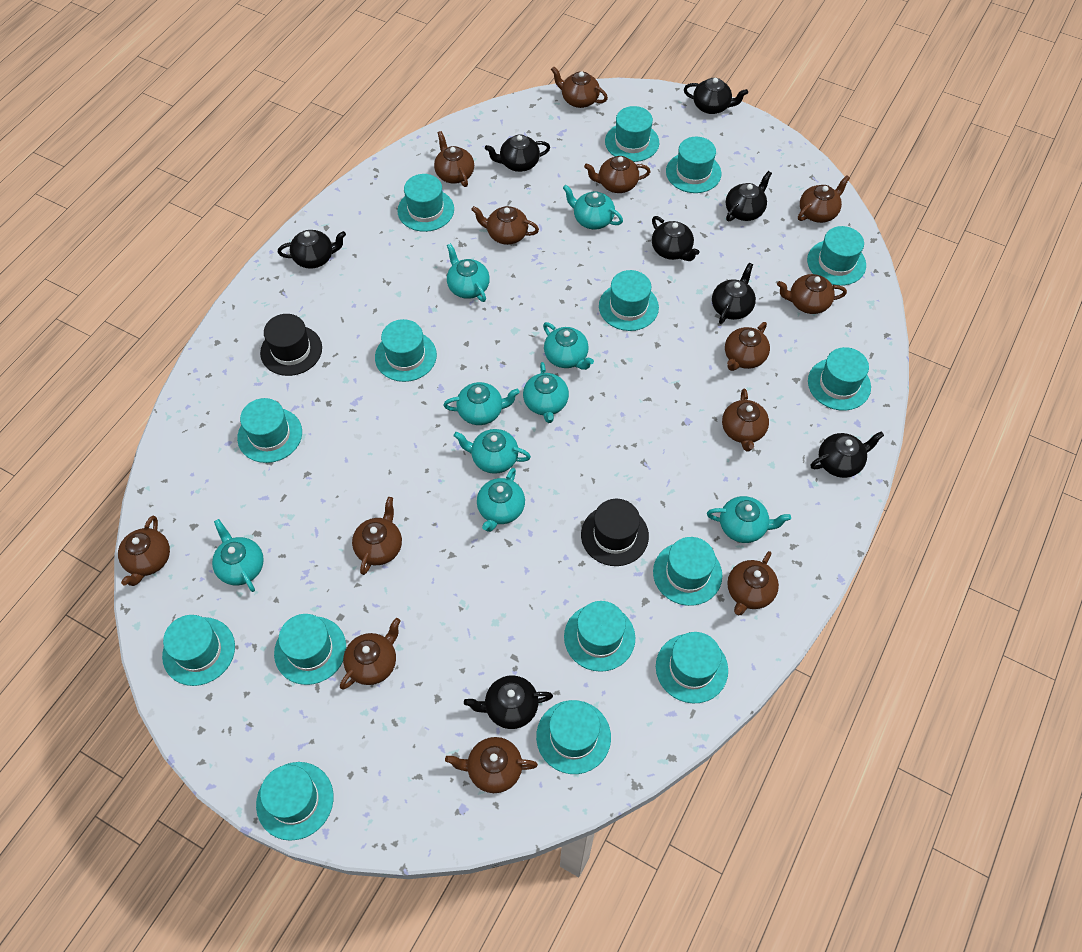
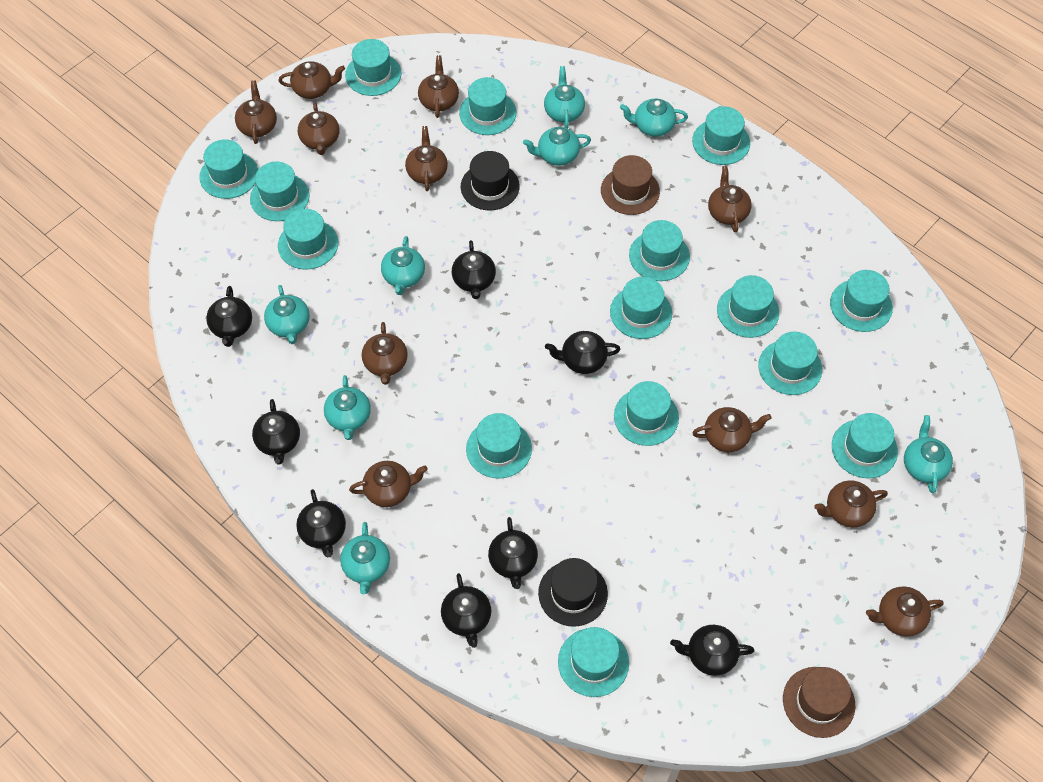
brown hat: 0 -> 2
brown teapot: 13 -> 11
turquoise teapot: 9 -> 8

